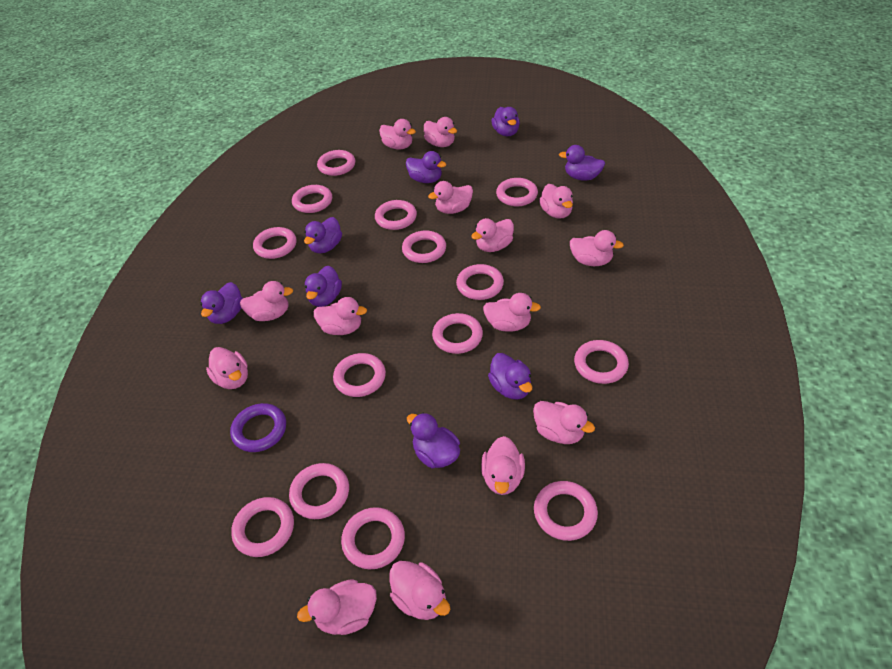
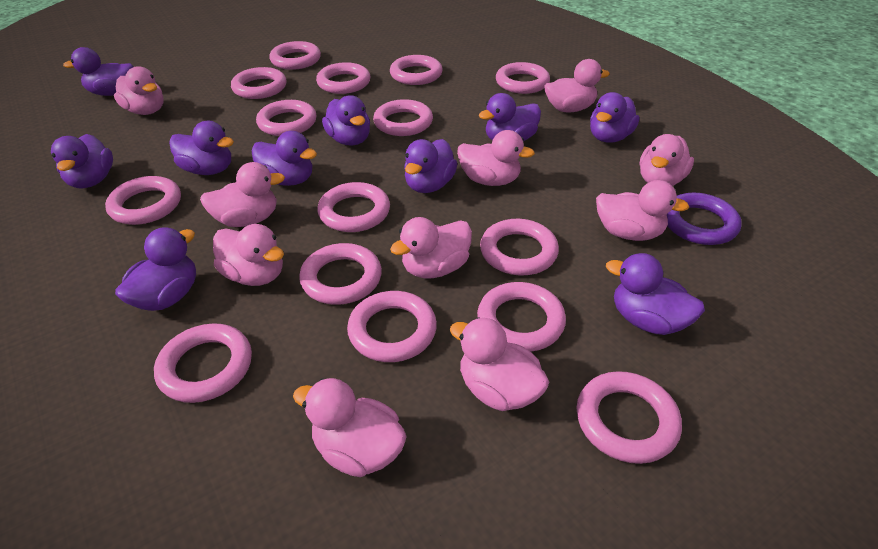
pink duck: 14 -> 10
pink ring: 14 -> 15
purple duck: 8 -> 10

